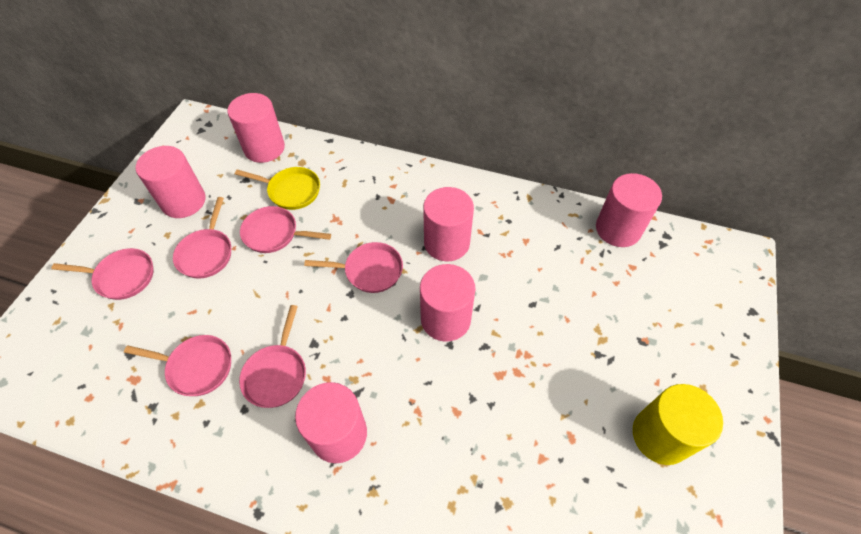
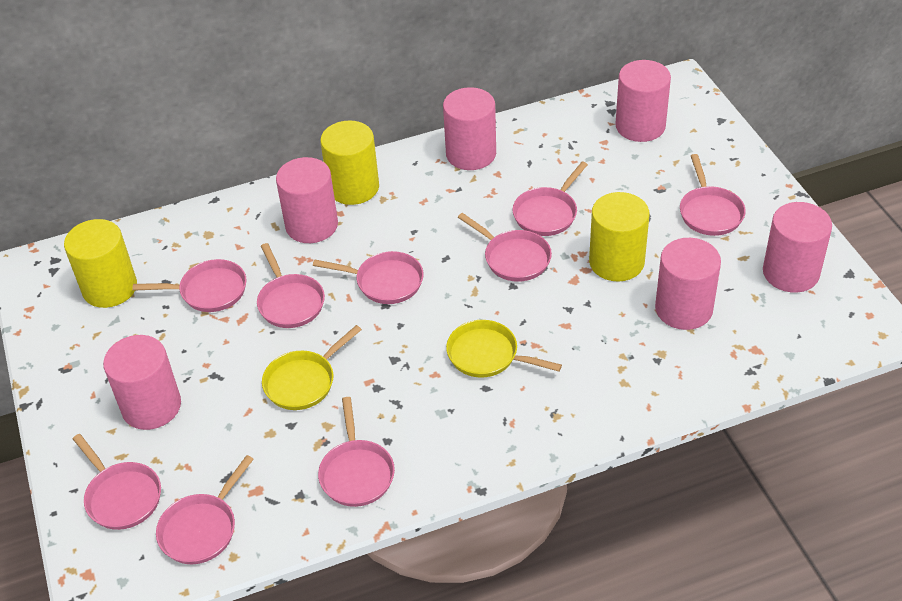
pink pan: 6 -> 9
yellow cylinder: 1 -> 3
yellow pan: 1 -> 2

